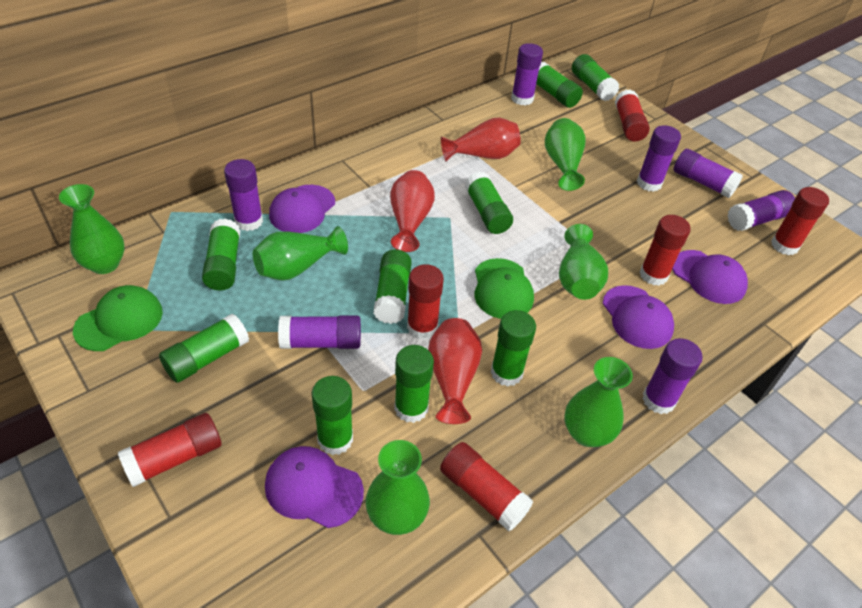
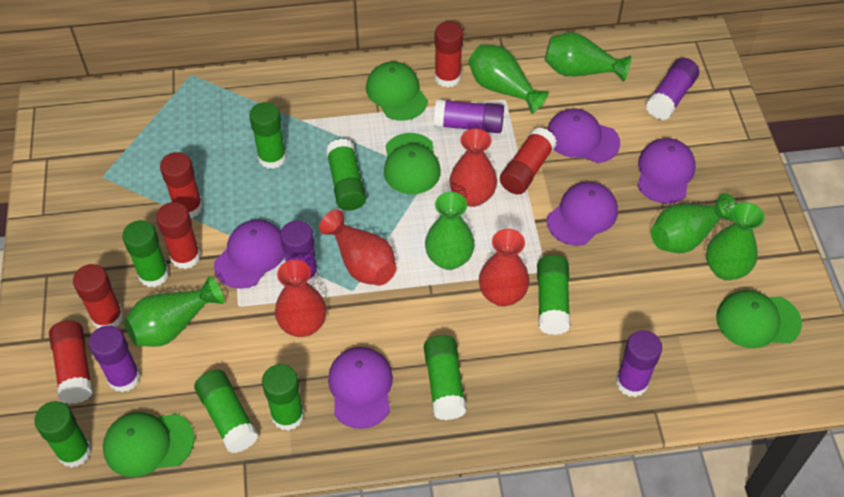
green cap: 2 -> 4
green glue stick: 9 -> 8
purple cap: 4 -> 5
purple glue stick: 7 -> 5
red vase: 3 -> 4

